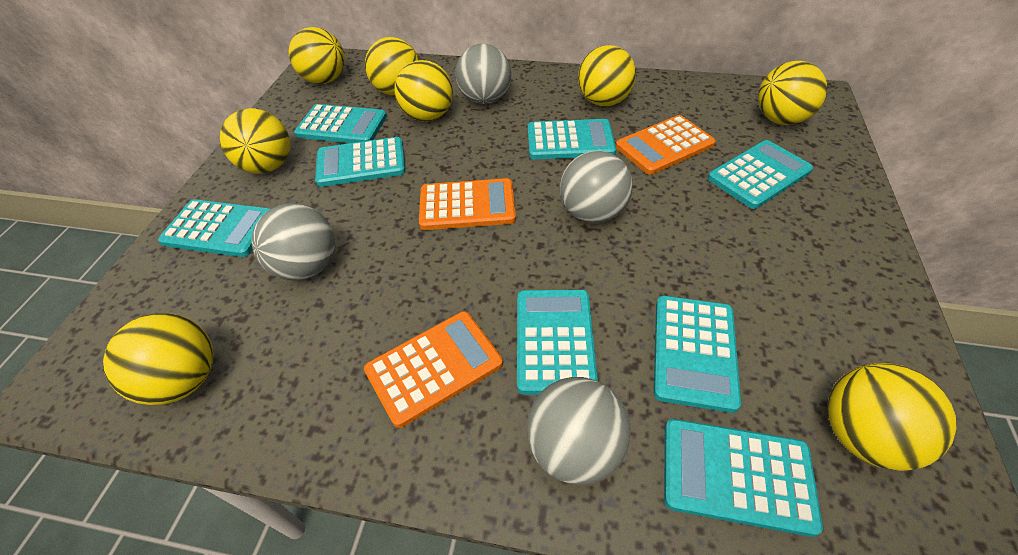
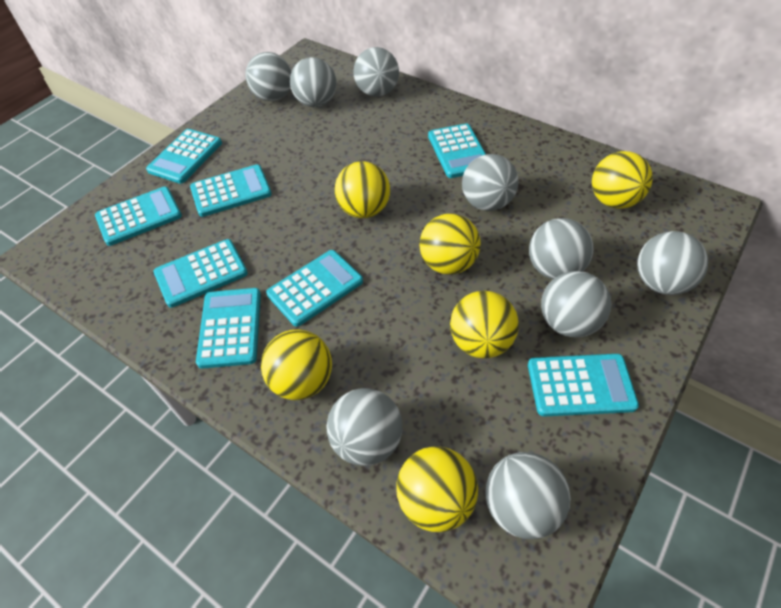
grey ball: 4 -> 9
orange calculator: 3 -> 0
yellow ball: 8 -> 6

